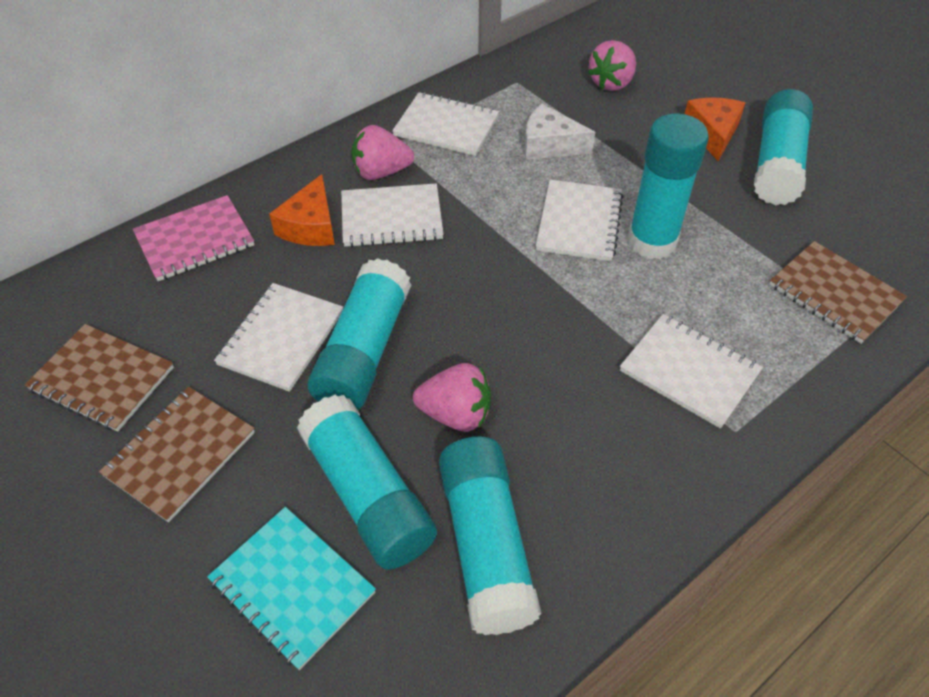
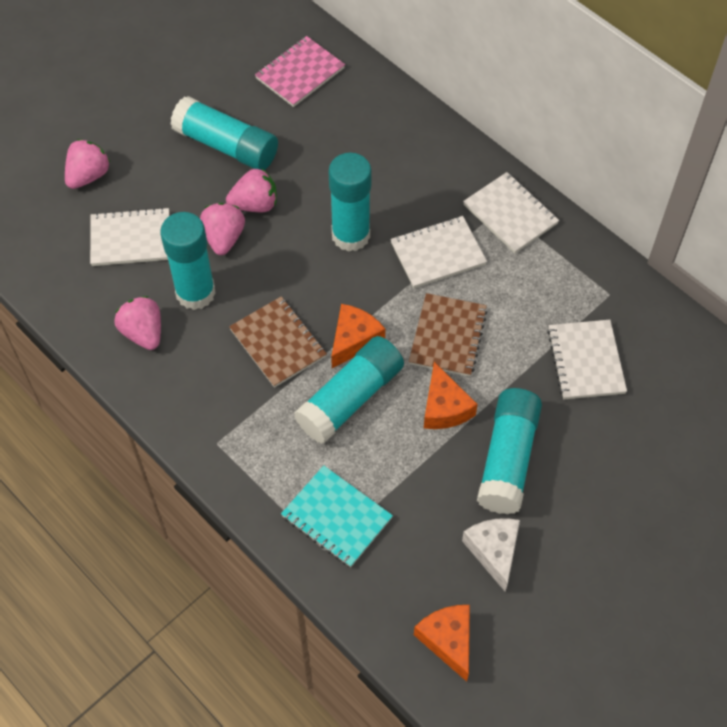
brown notebook: 3 -> 2
orange cheese: 2 -> 3
pink strawberry: 3 -> 4
white notebook: 5 -> 4

